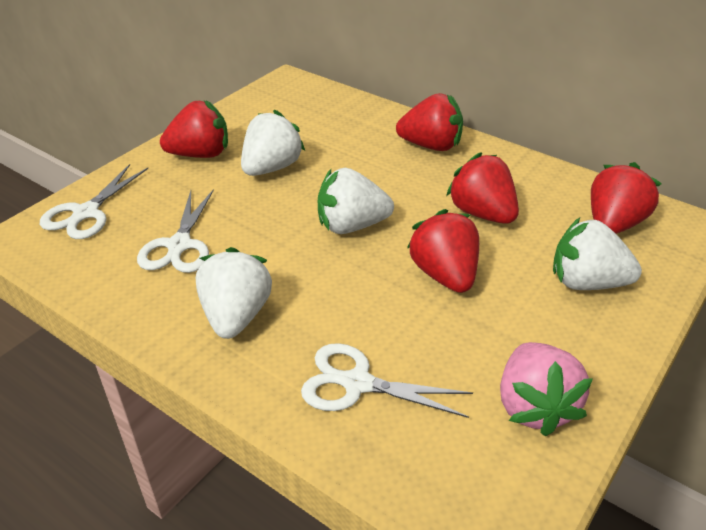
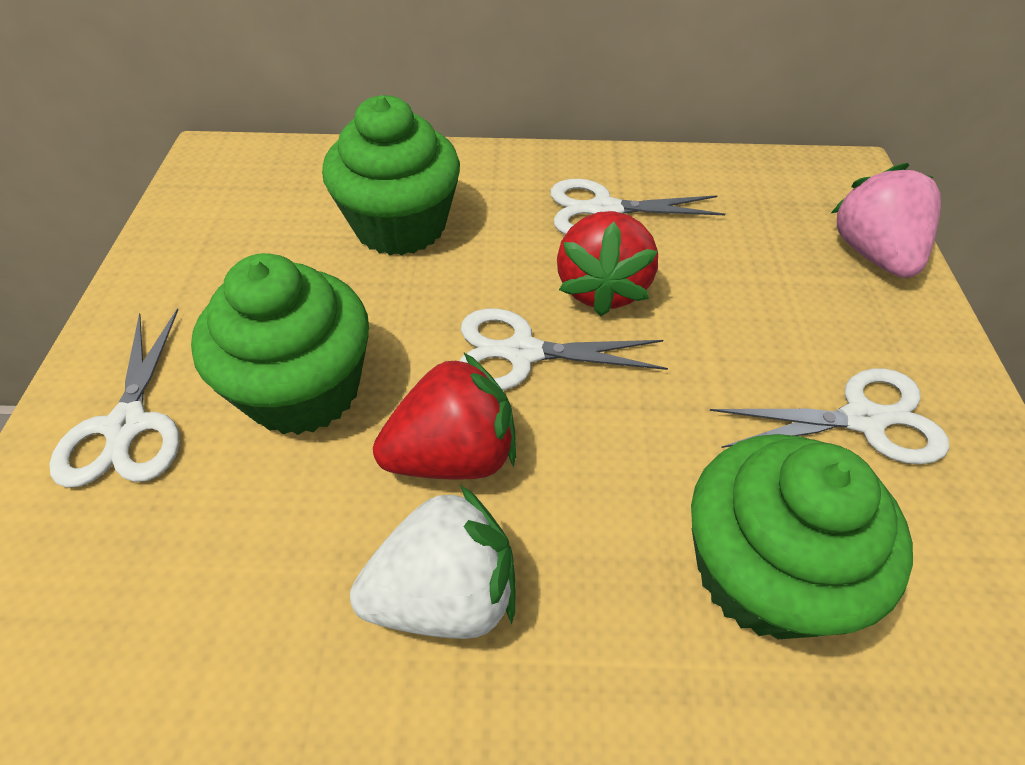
green cupcake: 0 -> 3
red strawberry: 5 -> 2
white scissors: 3 -> 4
white strawberry: 4 -> 1

